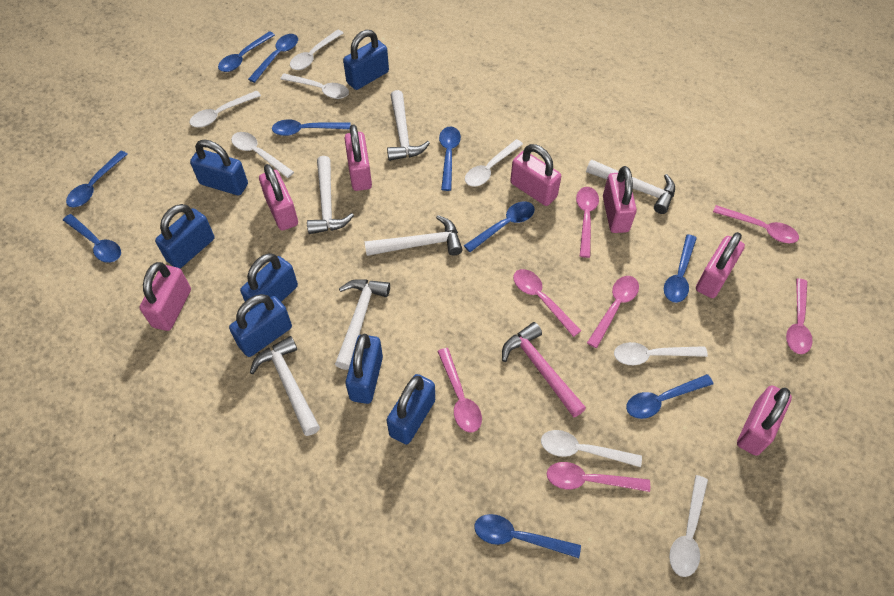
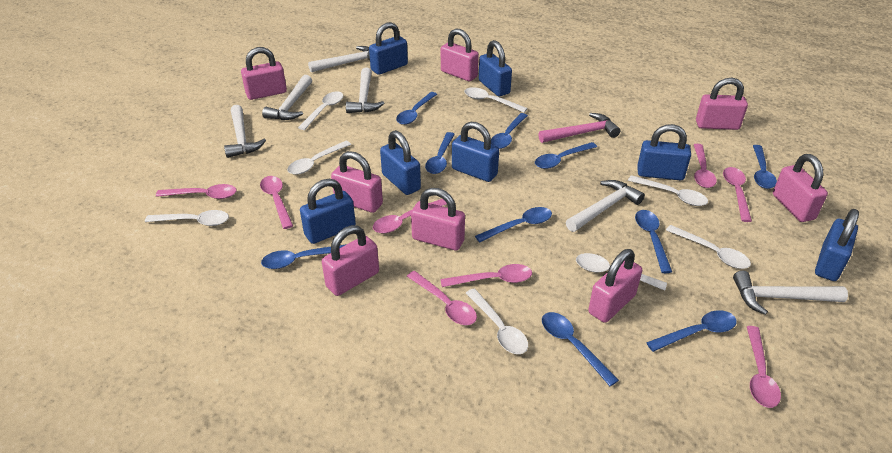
pink padlock: 7 -> 8
pink spoon: 7 -> 8

